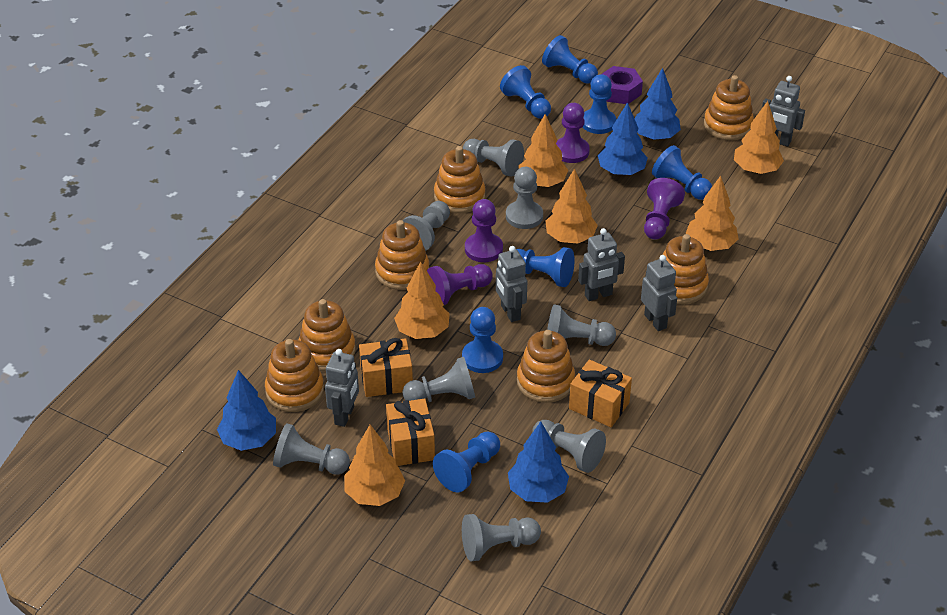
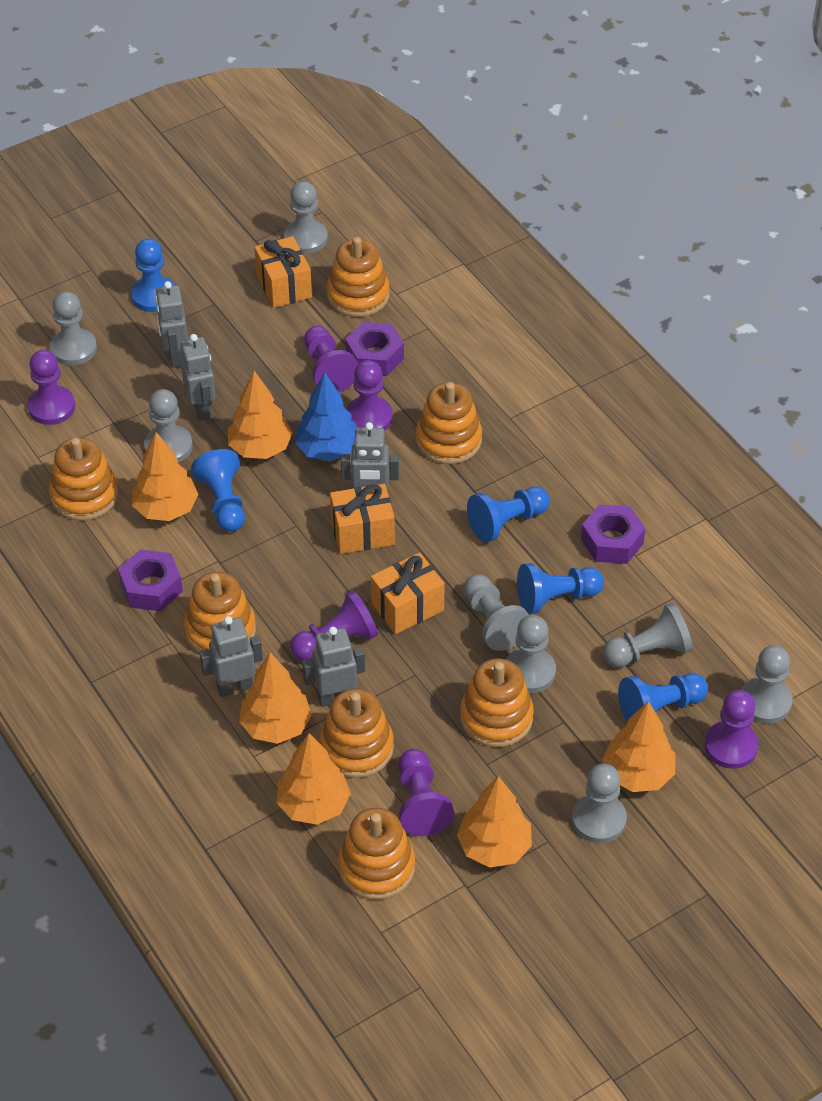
blue pawn: 7 -> 5
blue tree: 4 -> 1
purple nut: 1 -> 3
purple pawn: 4 -> 6

